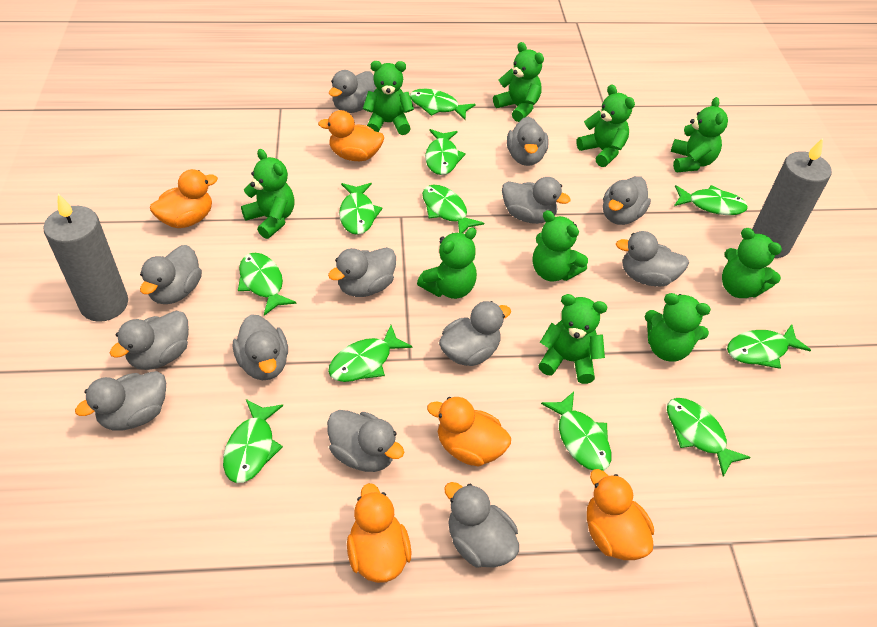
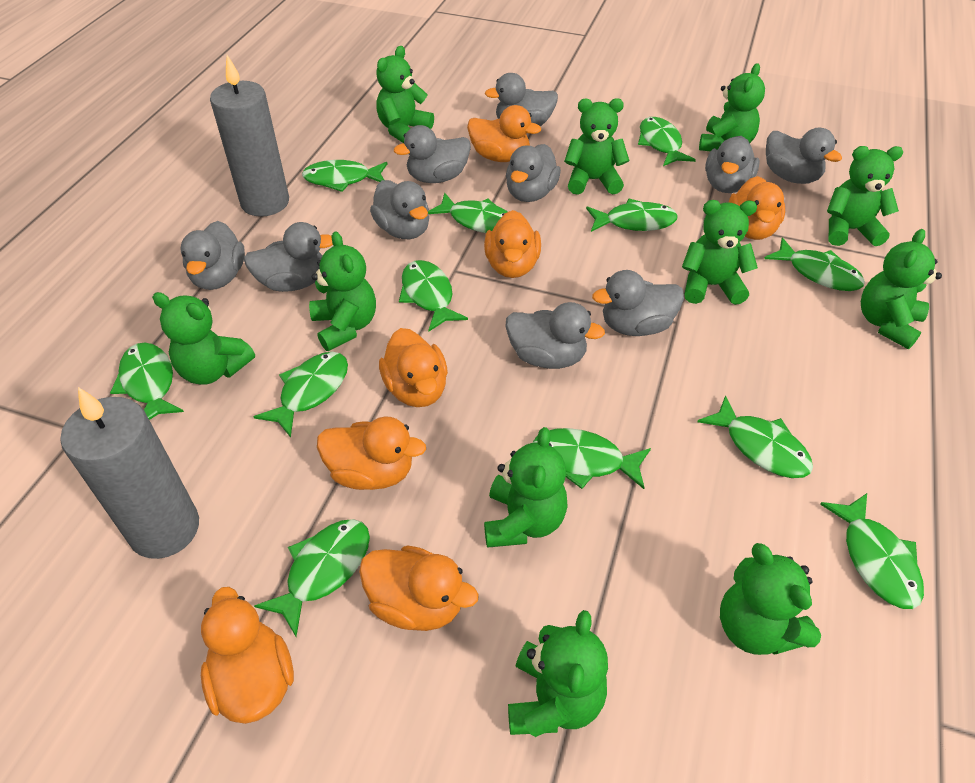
green fish: 11 -> 12
green teddy bear: 10 -> 11
grey duck: 13 -> 10
orange duck: 5 -> 7

